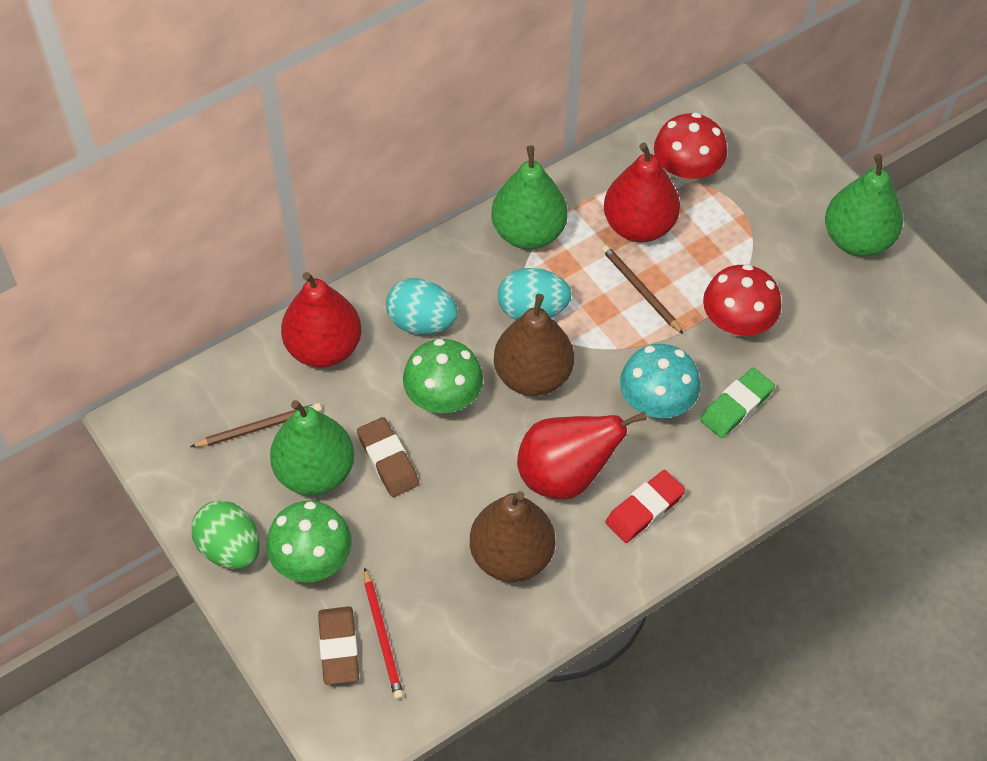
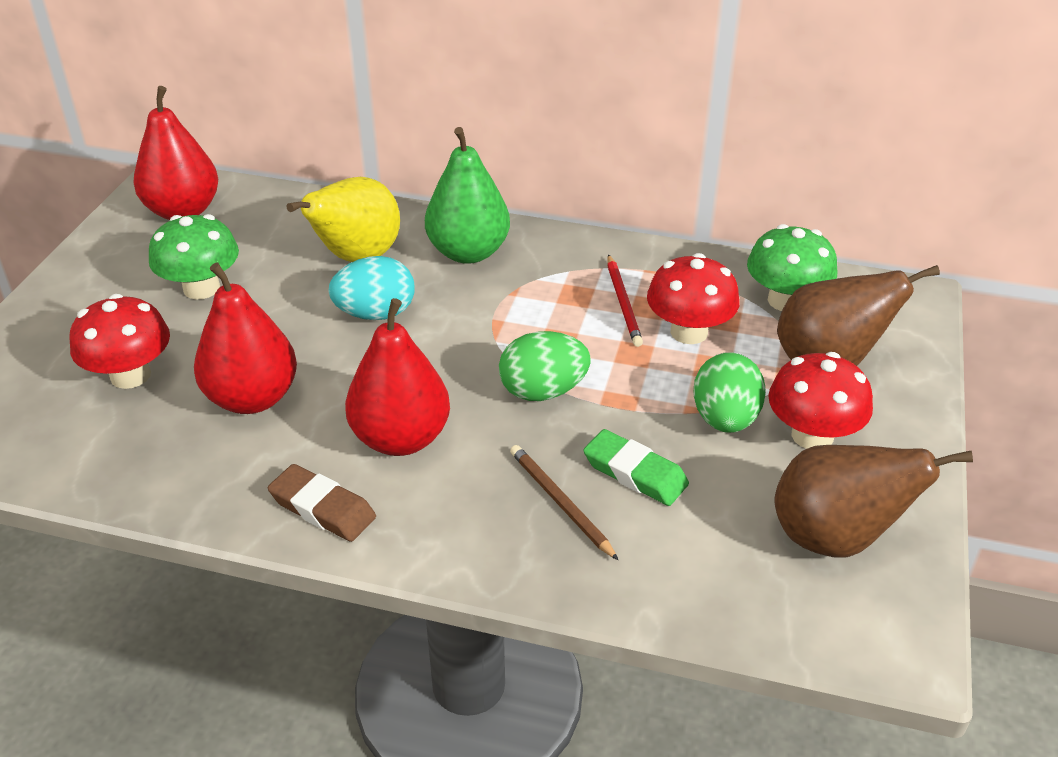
brown eraser: 2 -> 1
brown pencil: 2 -> 1
green egg: 1 -> 2
green pear: 3 -> 1
red eraser: 1 -> 0
red mushroom: 2 -> 3
turquoise egg: 2 -> 1
turquoise mushroom: 1 -> 0
yellow pear: 0 -> 1

